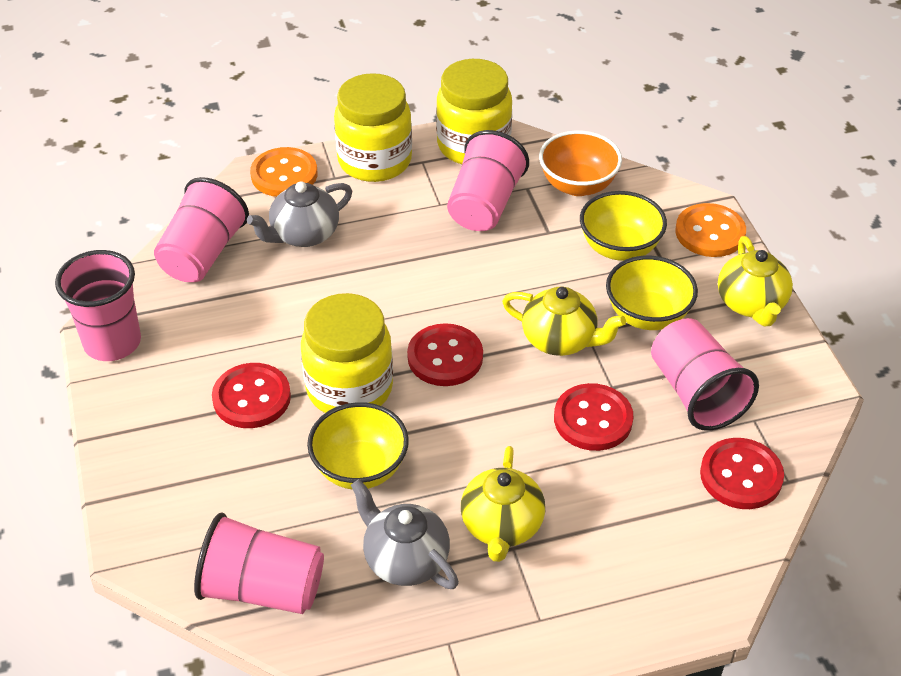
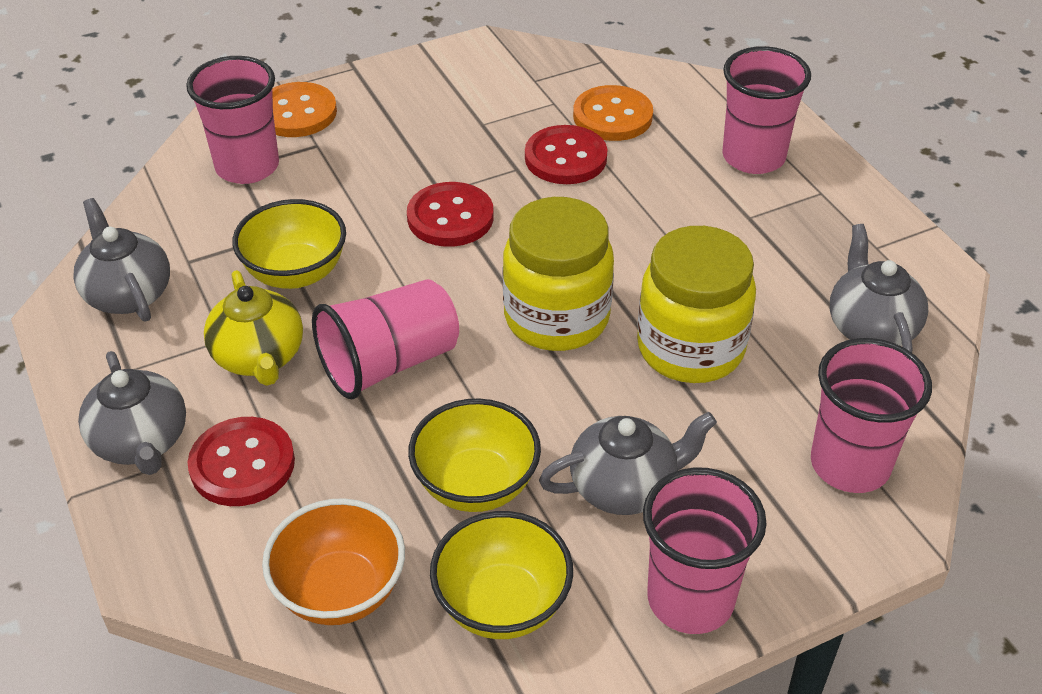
grey teapot: 2 -> 4
red button: 4 -> 3
yellow jar: 3 -> 2
yellow teapot: 3 -> 1

